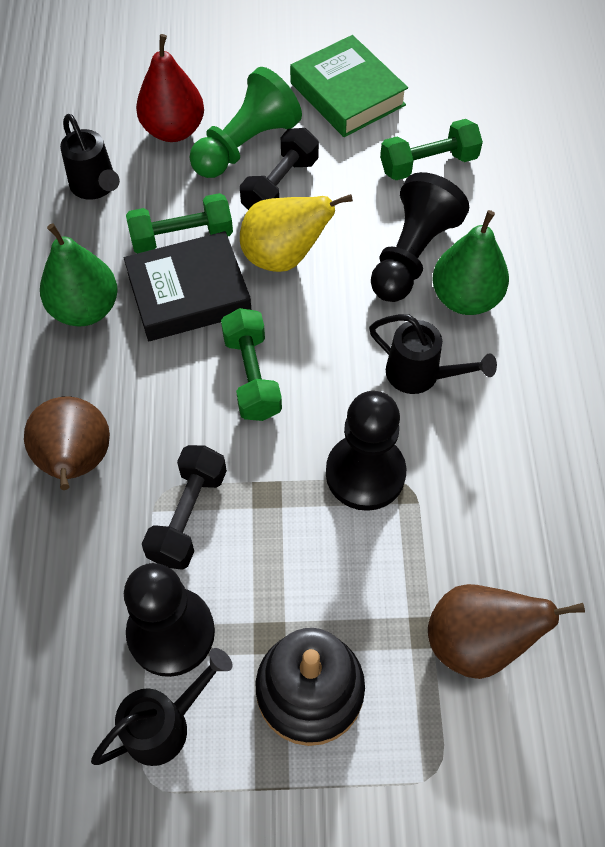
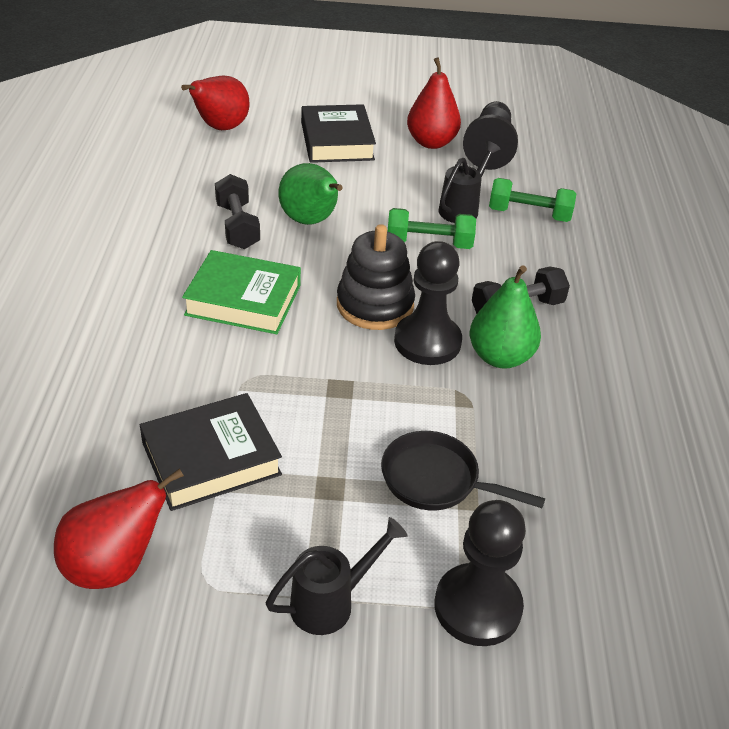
black book: 1 -> 2
black pan: 0 -> 1
black watering can: 3 -> 2
brown pear: 2 -> 0
green dumbbell: 3 -> 2
green pawn: 1 -> 0
red pear: 1 -> 3
yellow pear: 1 -> 0

